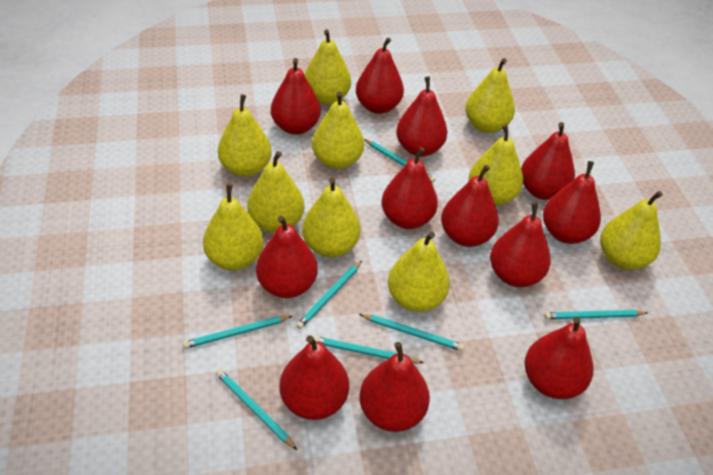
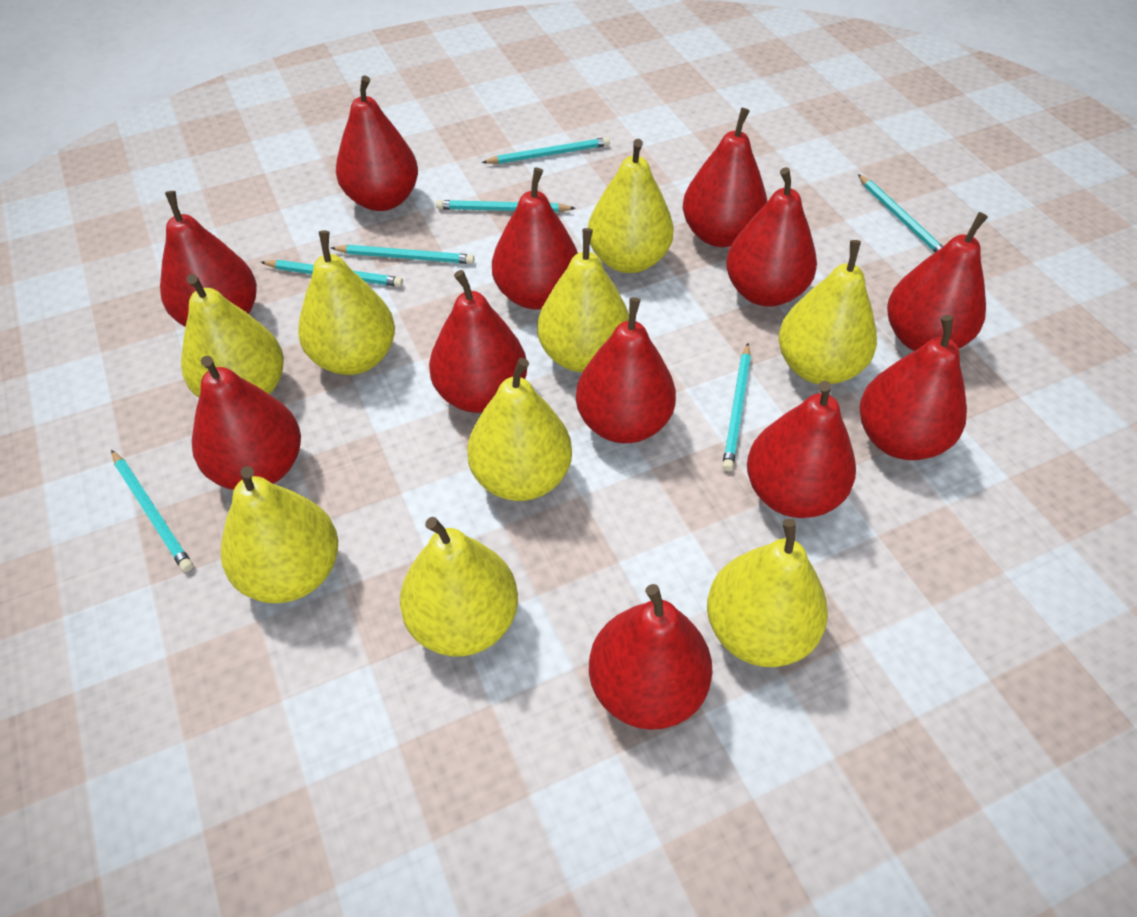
yellow pear: 10 -> 9

